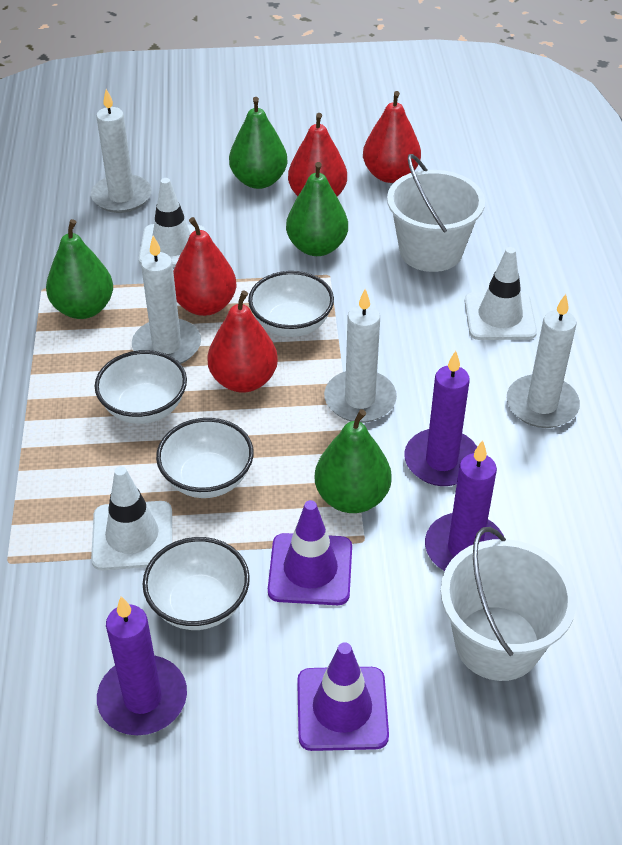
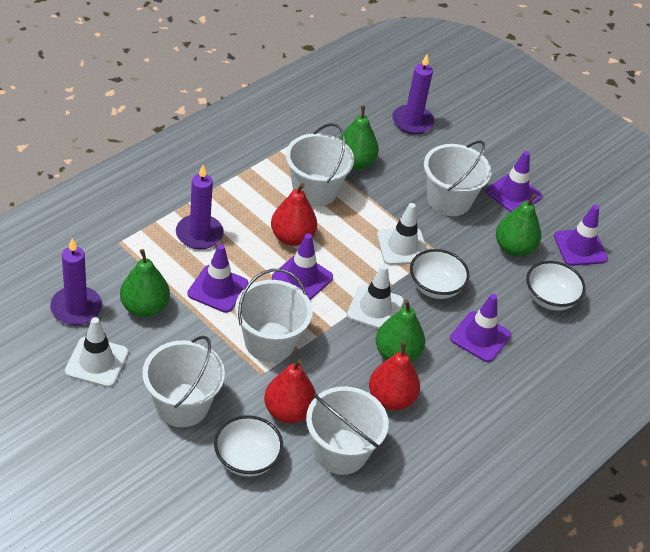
purple traffic cone: 2 -> 5
red pear: 4 -> 3
white bowl: 4 -> 3
white bucket: 2 -> 5
white candle: 4 -> 0

